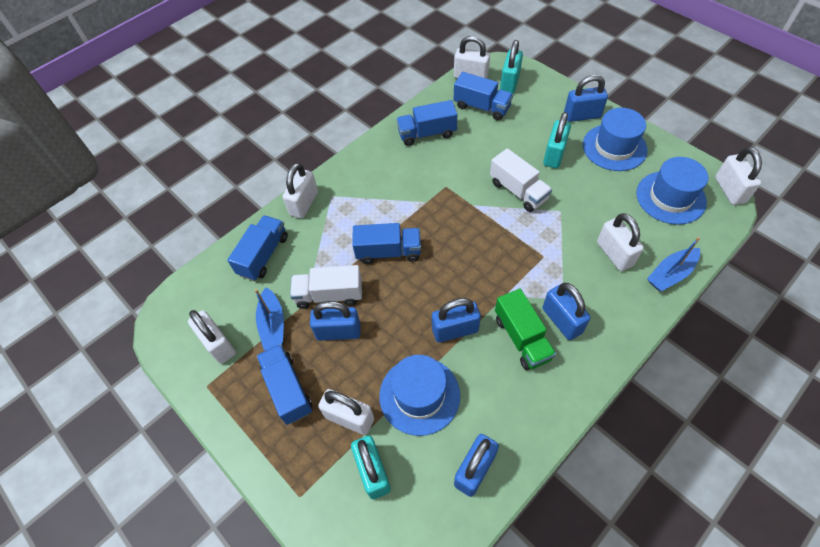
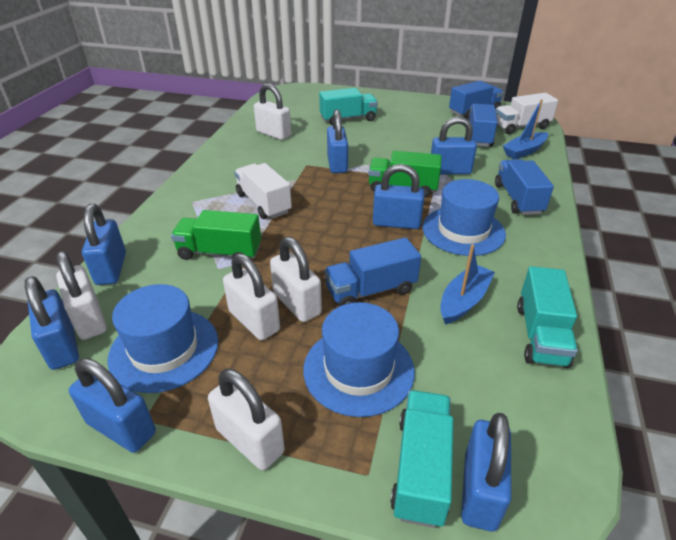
blue padlock: 5 -> 7
blue truck: 5 -> 4
green truck: 1 -> 2
turquoise padlock: 3 -> 0
turquoise truck: 0 -> 3
white padlock: 6 -> 5

